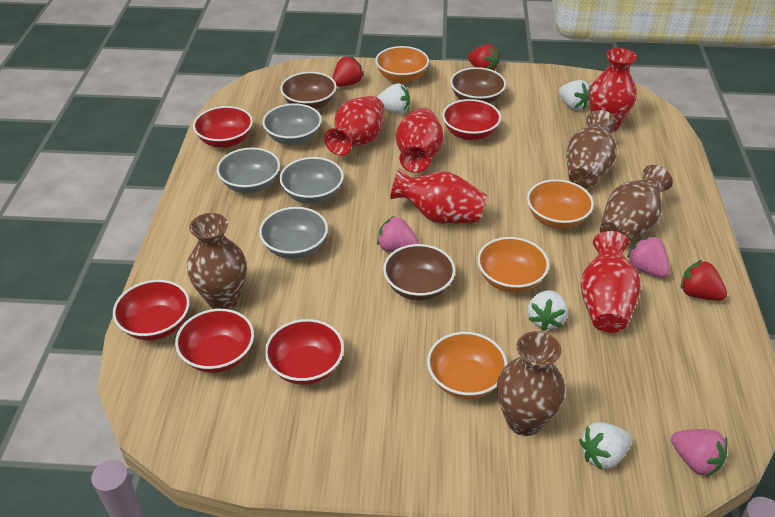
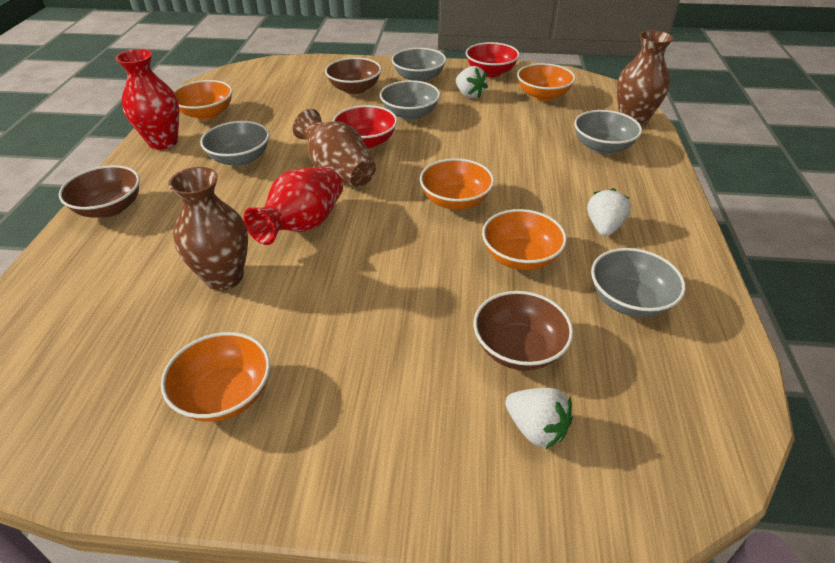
brown vase: 4 -> 3
grey bowl: 4 -> 5
orange bowl: 4 -> 5
pink strawberry: 3 -> 0
red bowl: 5 -> 2
red strawberry: 3 -> 0
red vase: 5 -> 2
white strawberry: 4 -> 3

